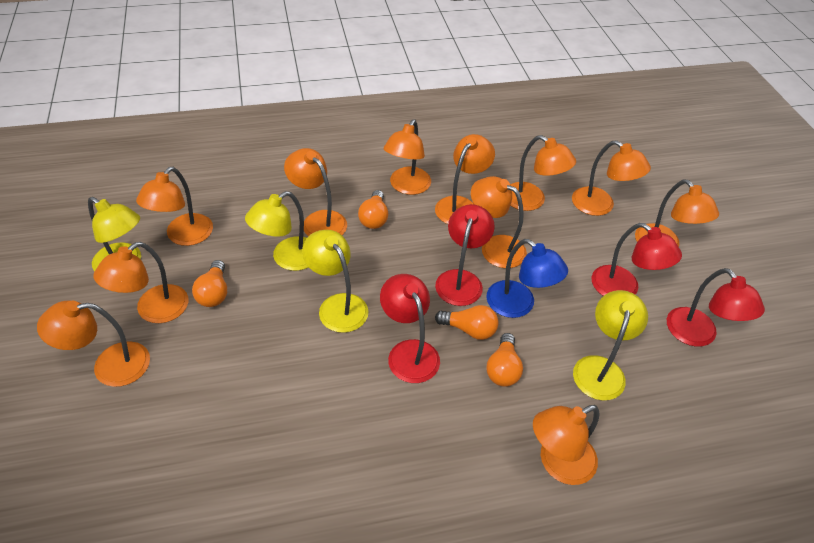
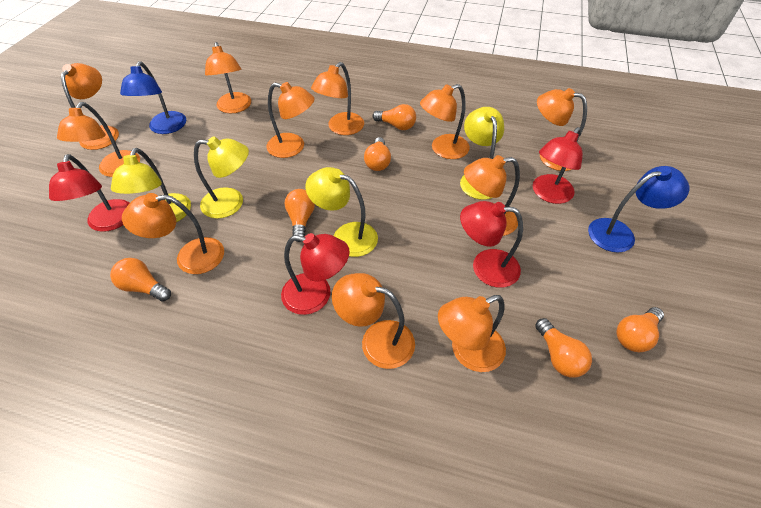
blue lamp: 1 -> 2
orange light bulb: 4 -> 6

